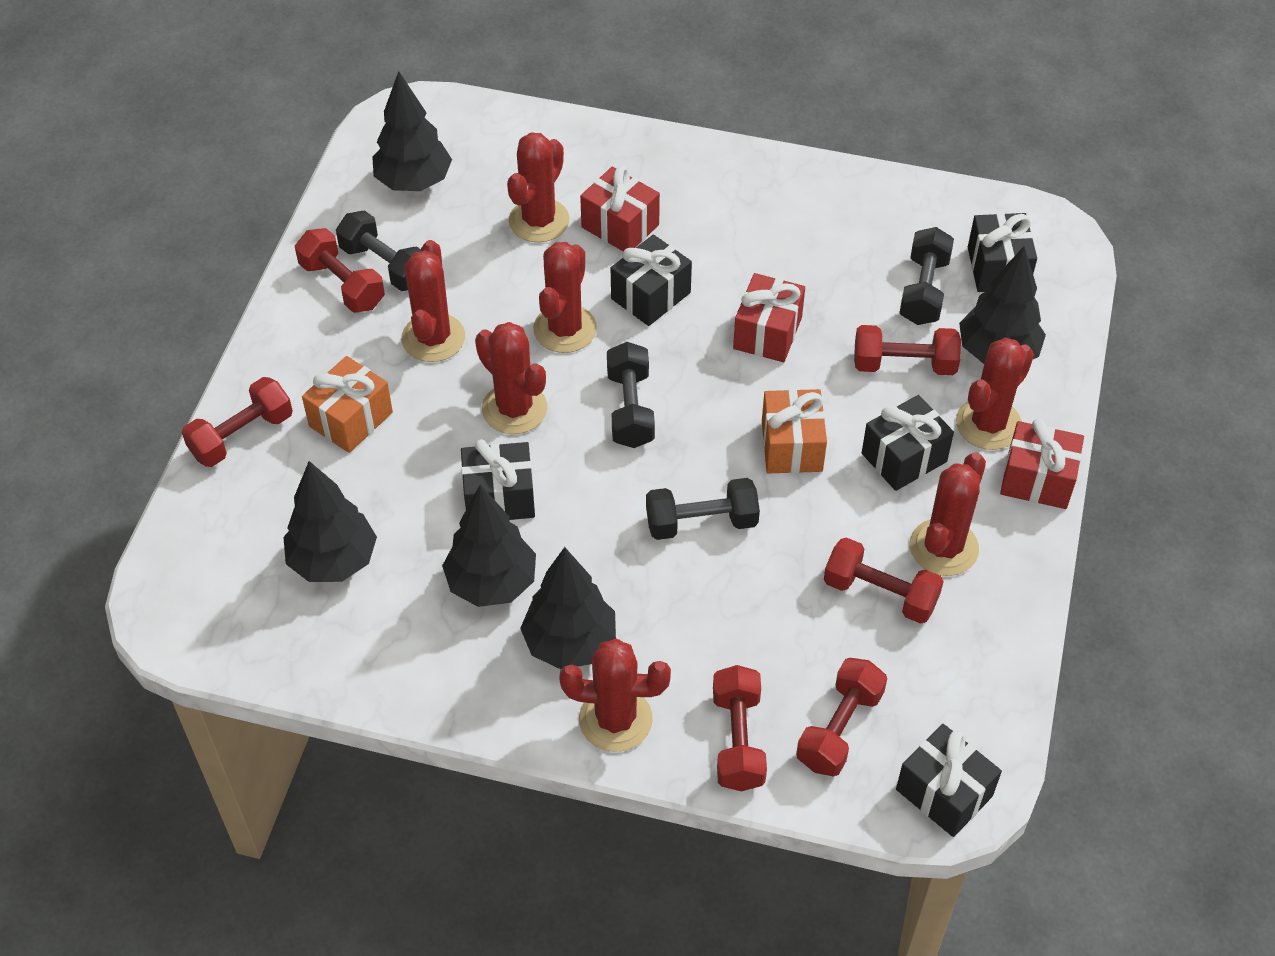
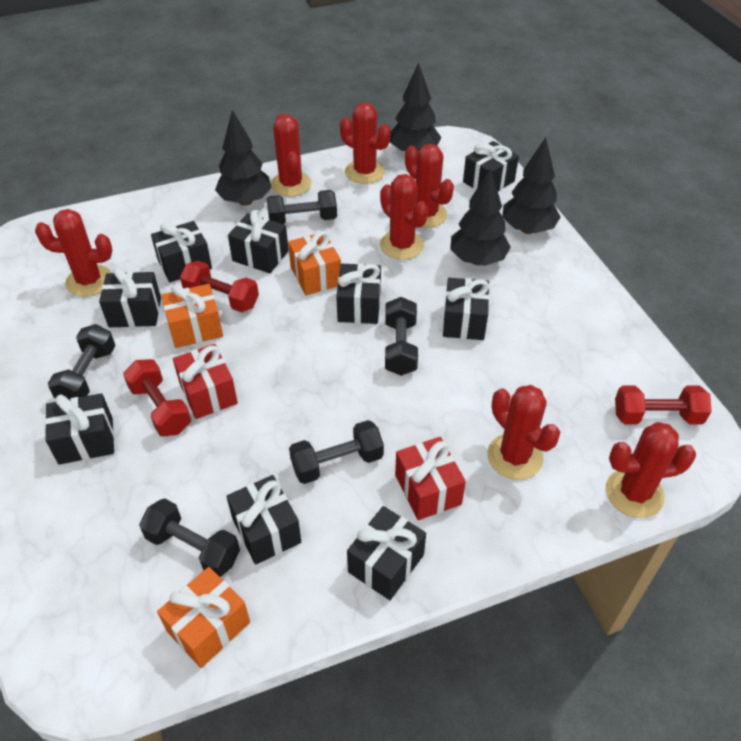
black dumbbell: 4 -> 5
black gift: 5 -> 9
black tree: 5 -> 4
orange gift: 2 -> 3
red dumbbell: 6 -> 3
red gift: 3 -> 2

